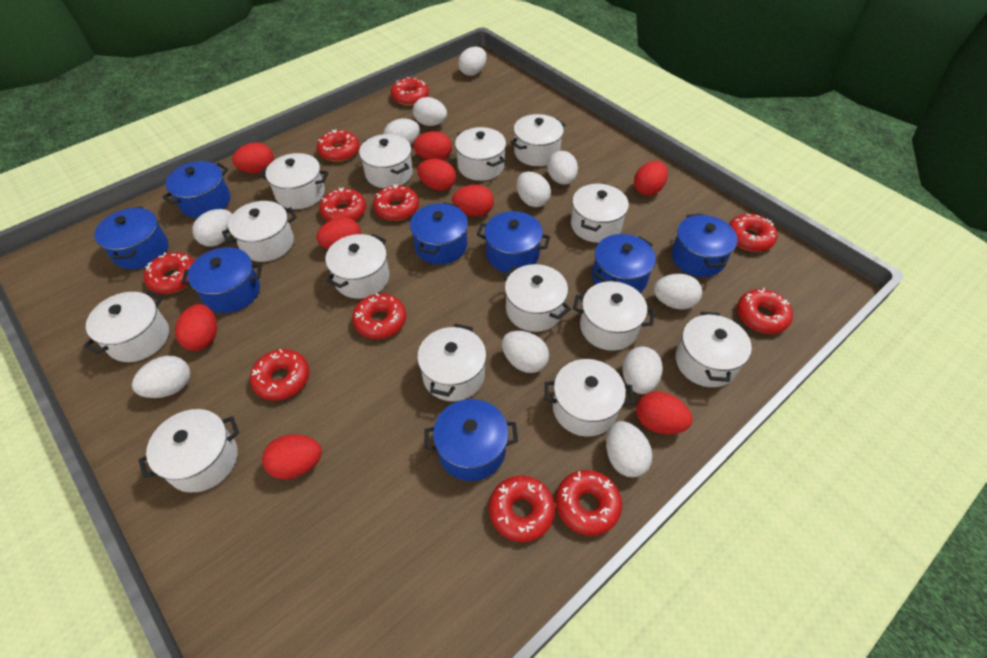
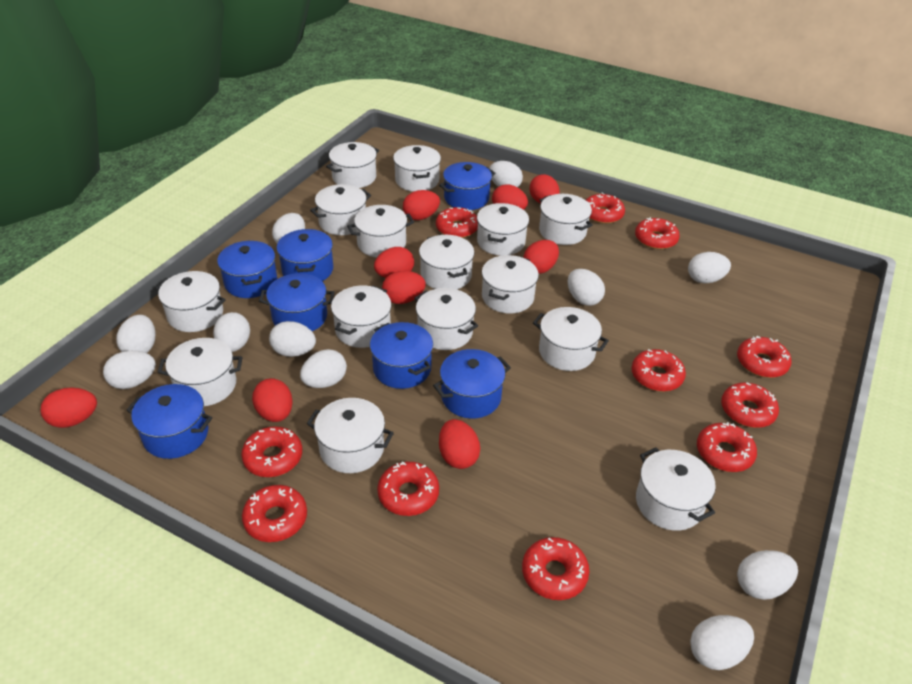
blue pot: 8 -> 7
white pot: 14 -> 15

